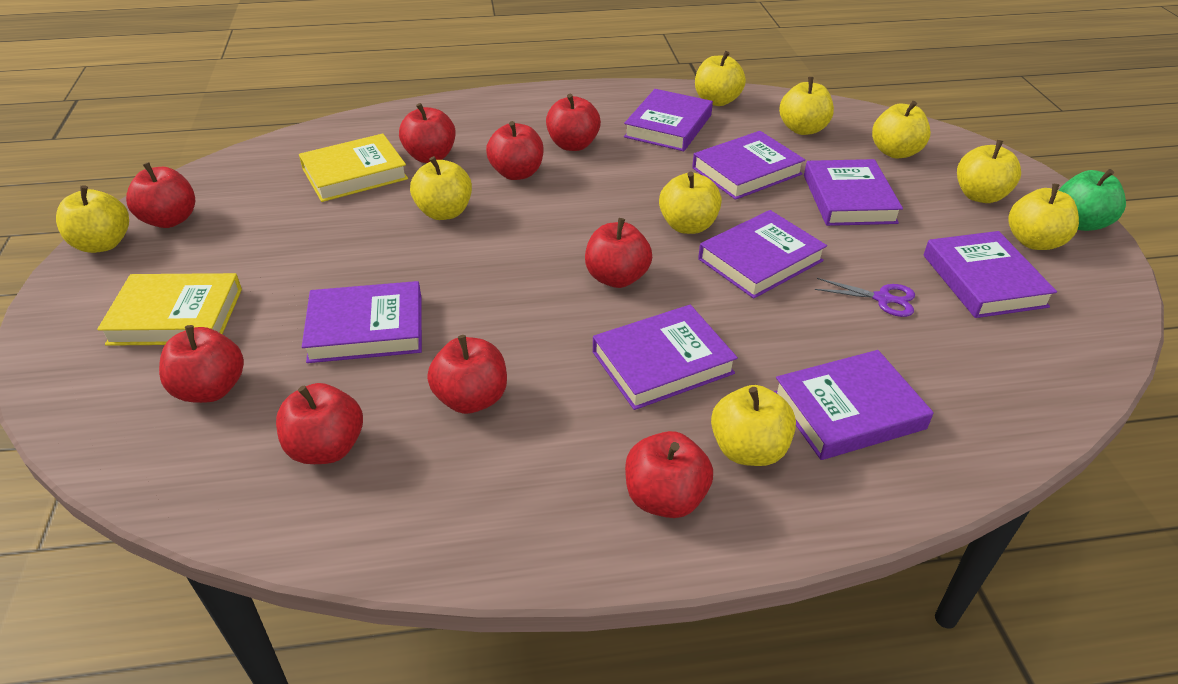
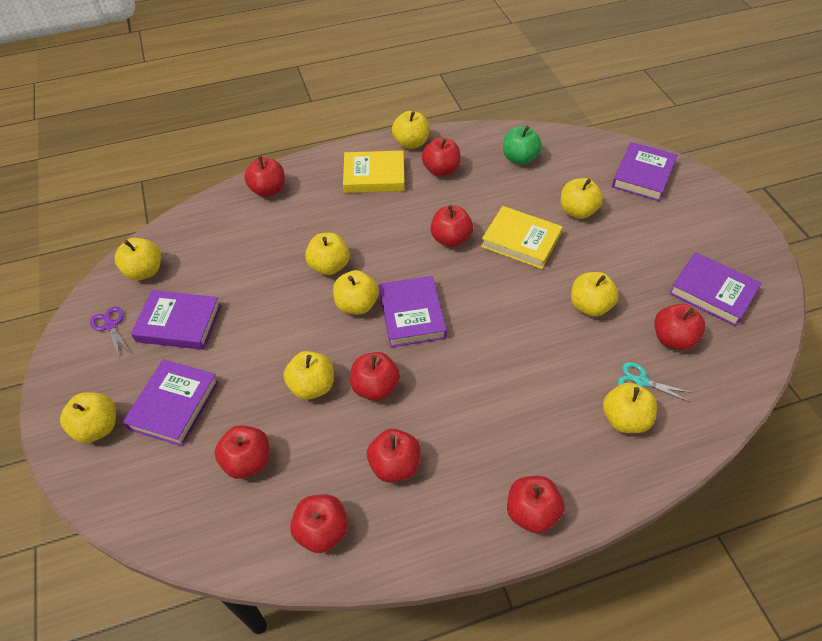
purple book: 8 -> 5
turquoise scissors: 0 -> 1

